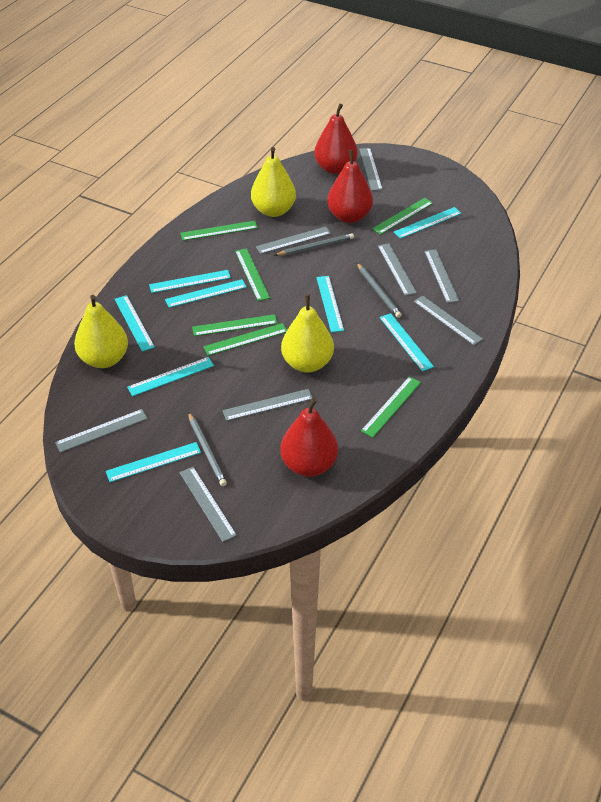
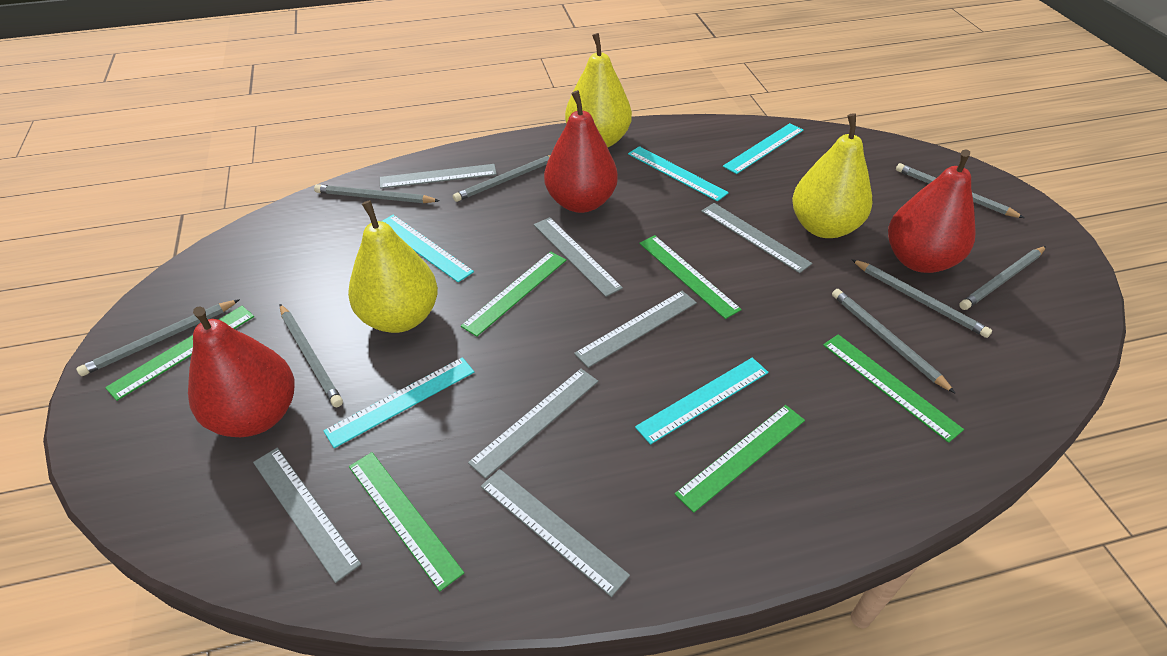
grey pencil: 3 -> 8
grey ruler: 8 -> 7
turquoise ruler: 8 -> 5

